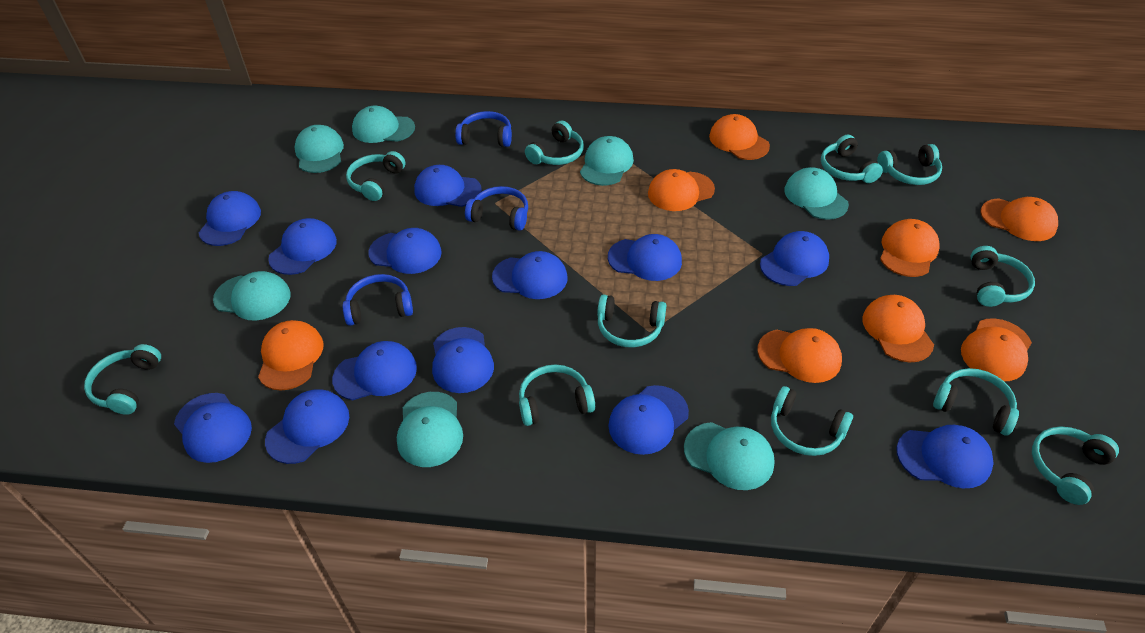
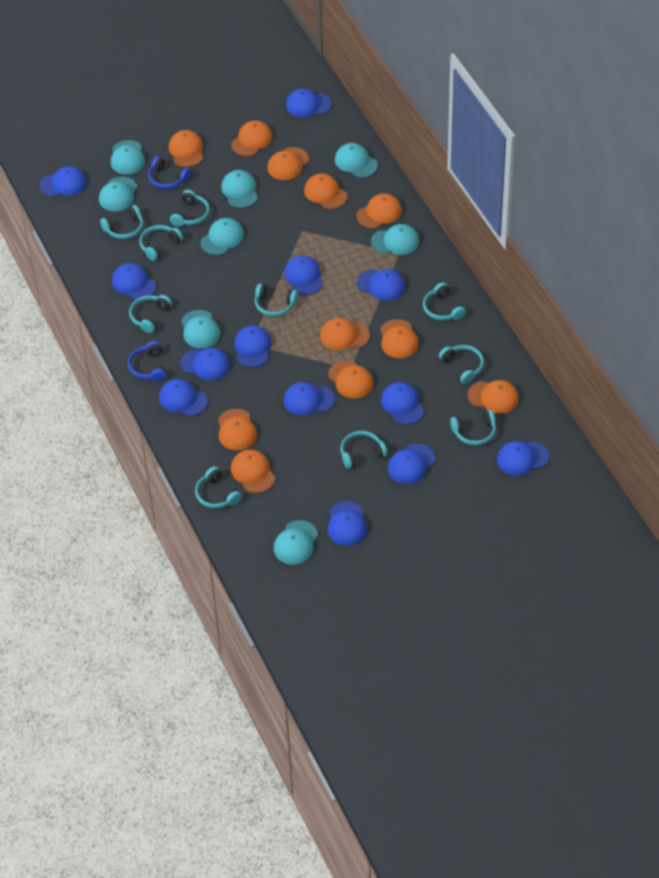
blue headphones: 3 -> 2
orange cap: 8 -> 11
turquoise cap: 7 -> 8
turquoise headphones: 11 -> 10

